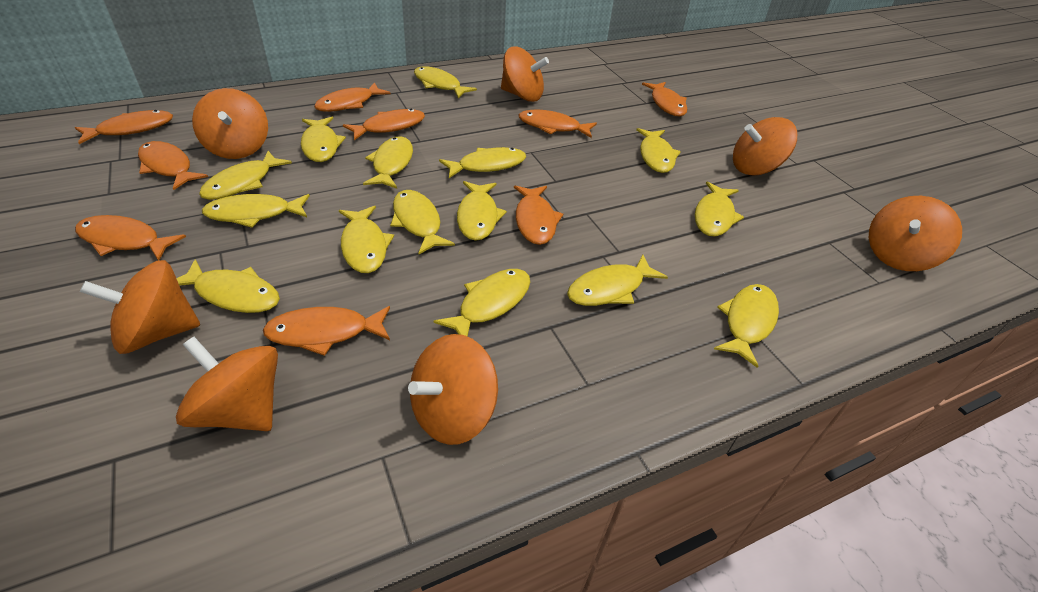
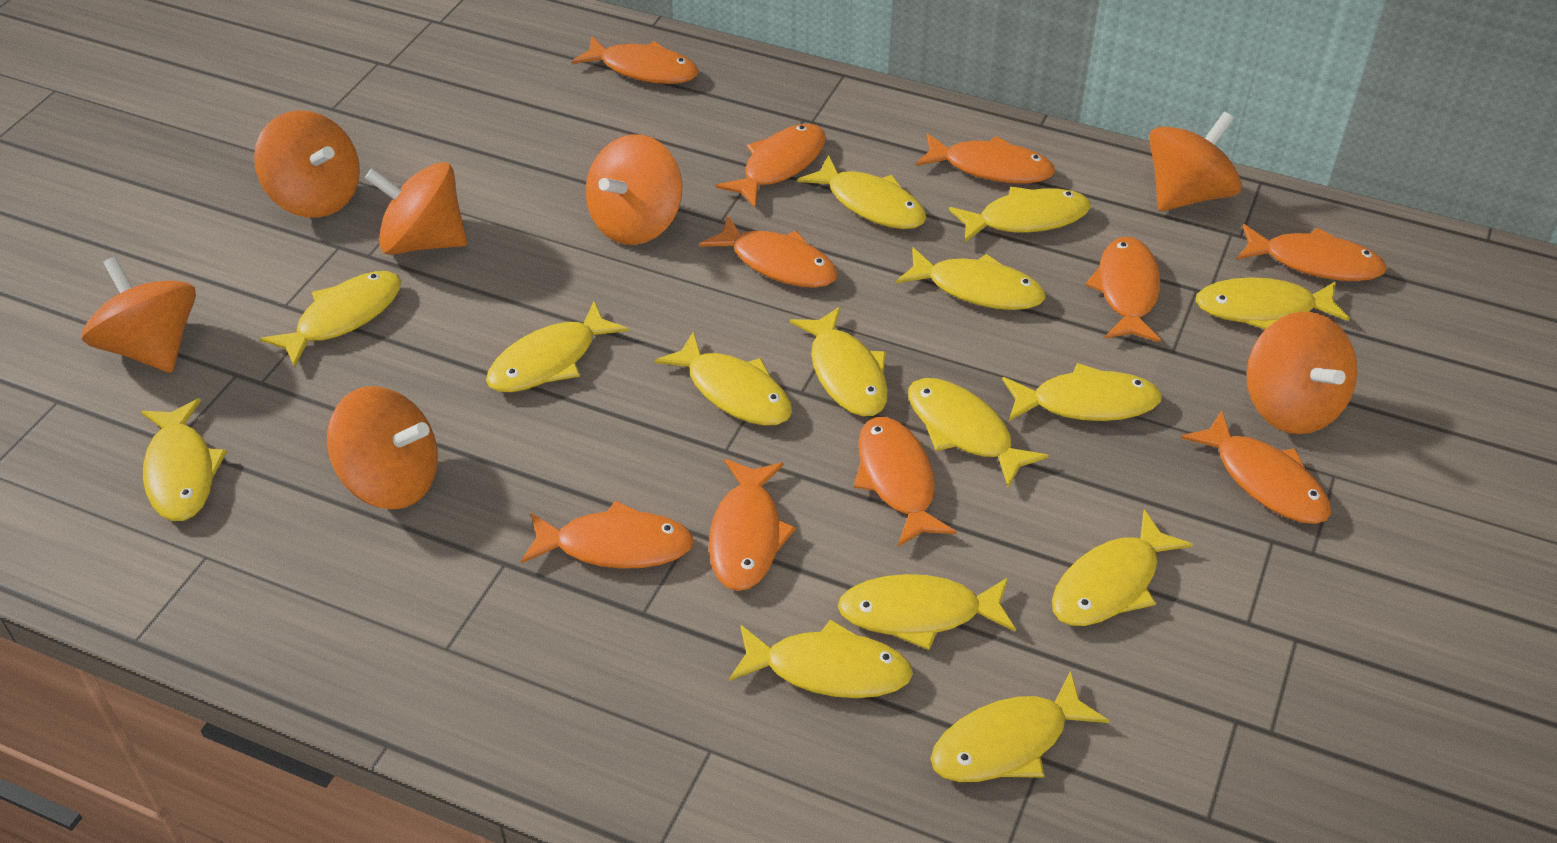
orange fish: 9 -> 10

